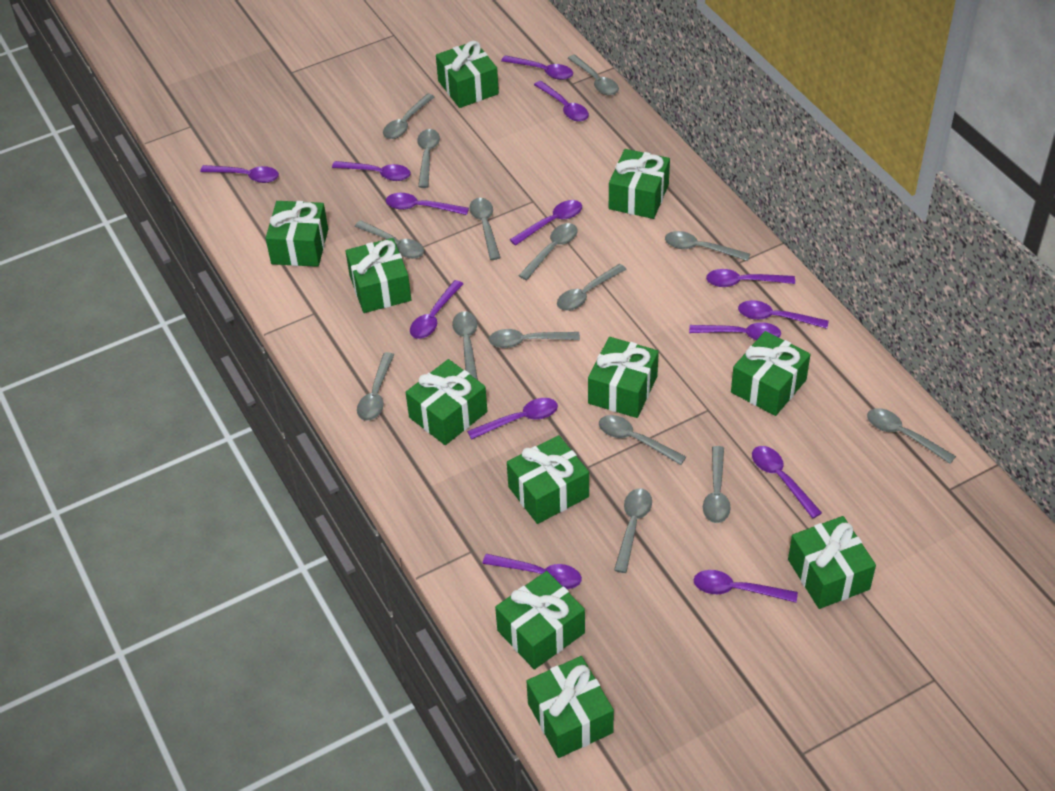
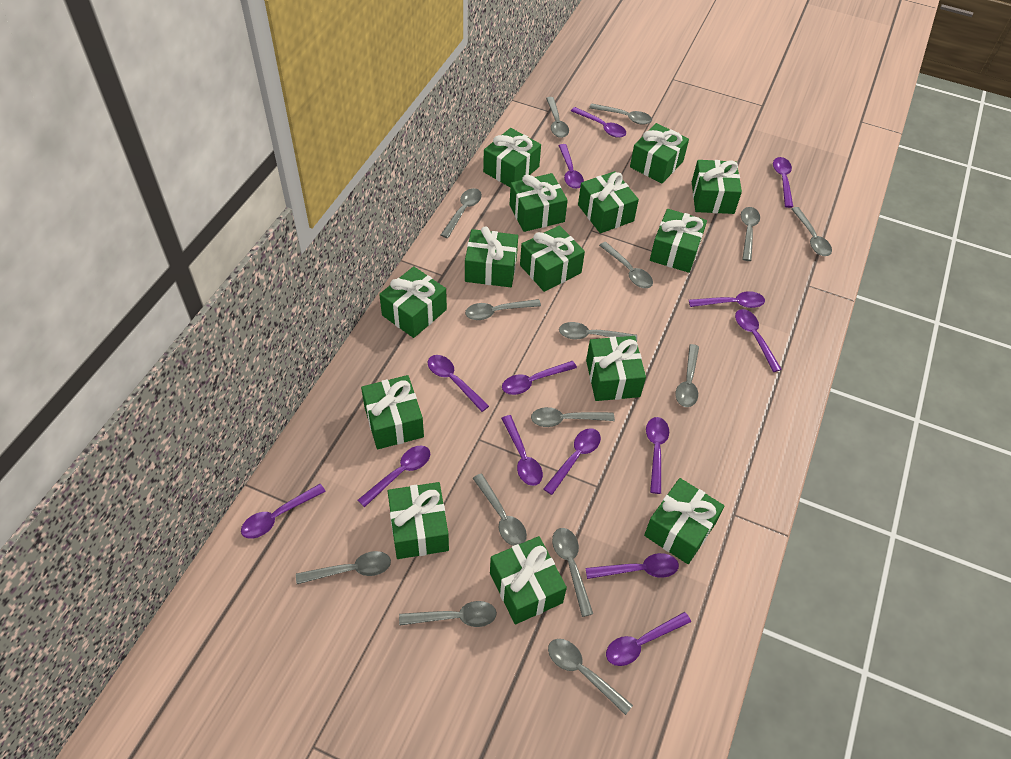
green gift: 11 -> 14

